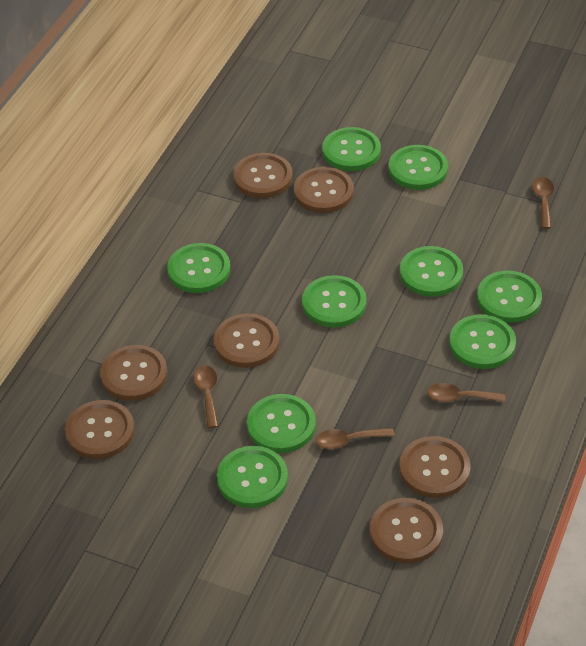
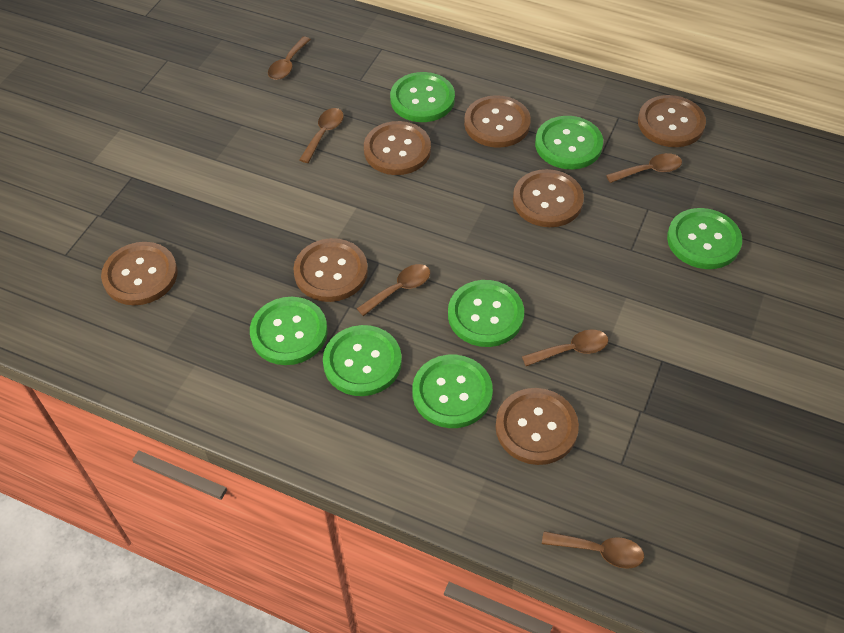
brown spoon: 4 -> 6
green button: 9 -> 7

